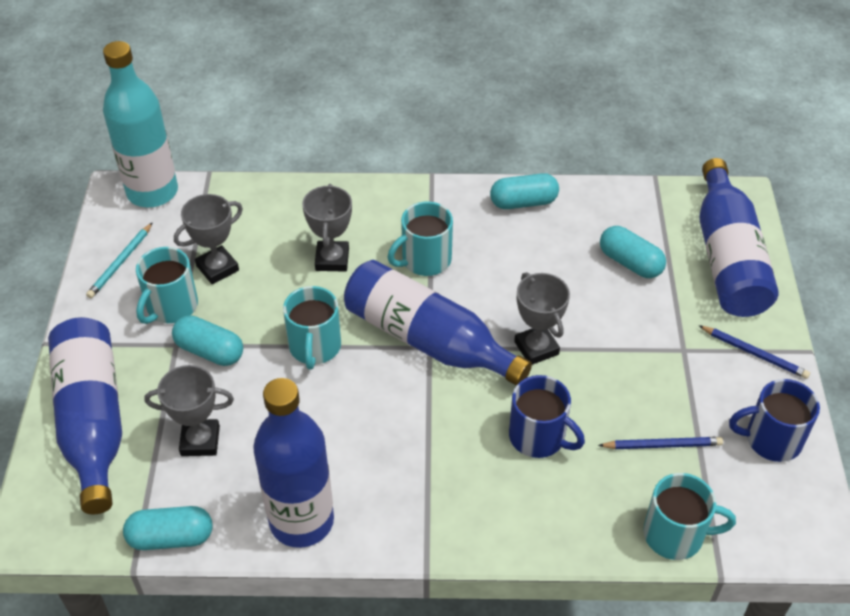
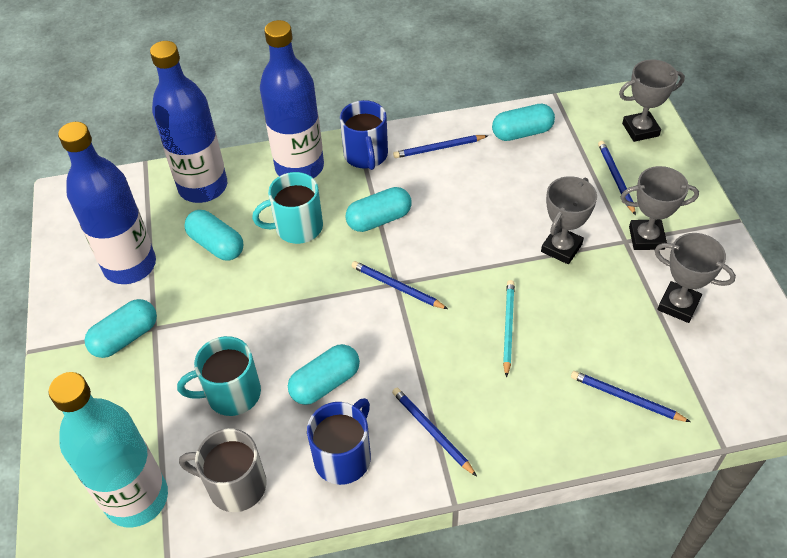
blue bottle: 4 -> 3
blue pencil: 2 -> 5
grey mug: 0 -> 1
turquoise capsule: 4 -> 5
turquoise mug: 4 -> 2

